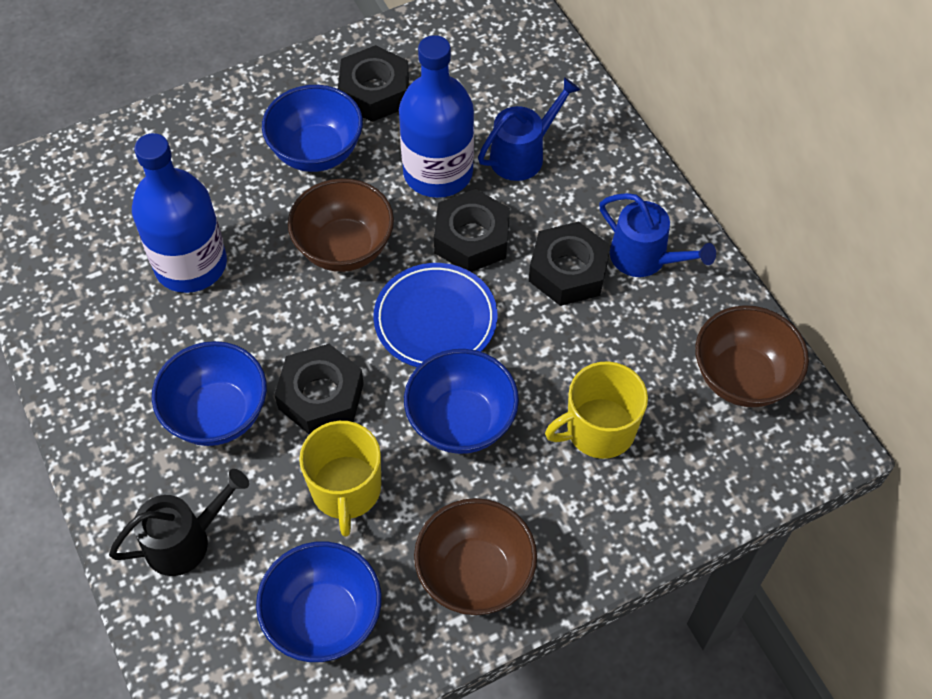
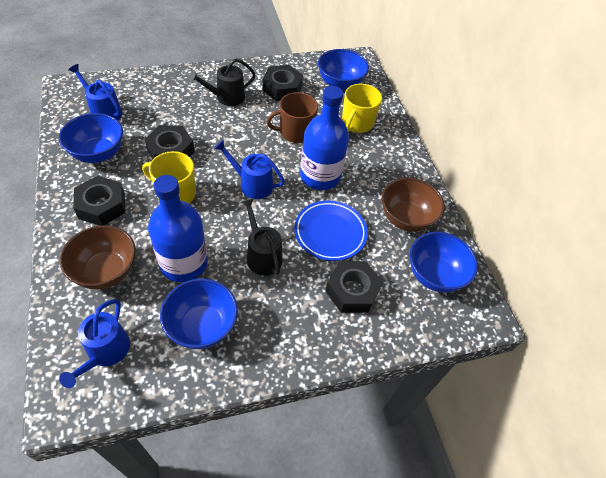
black watering can: 1 -> 2
blue watering can: 2 -> 3
brown bowl: 3 -> 2
brown mug: 0 -> 1

